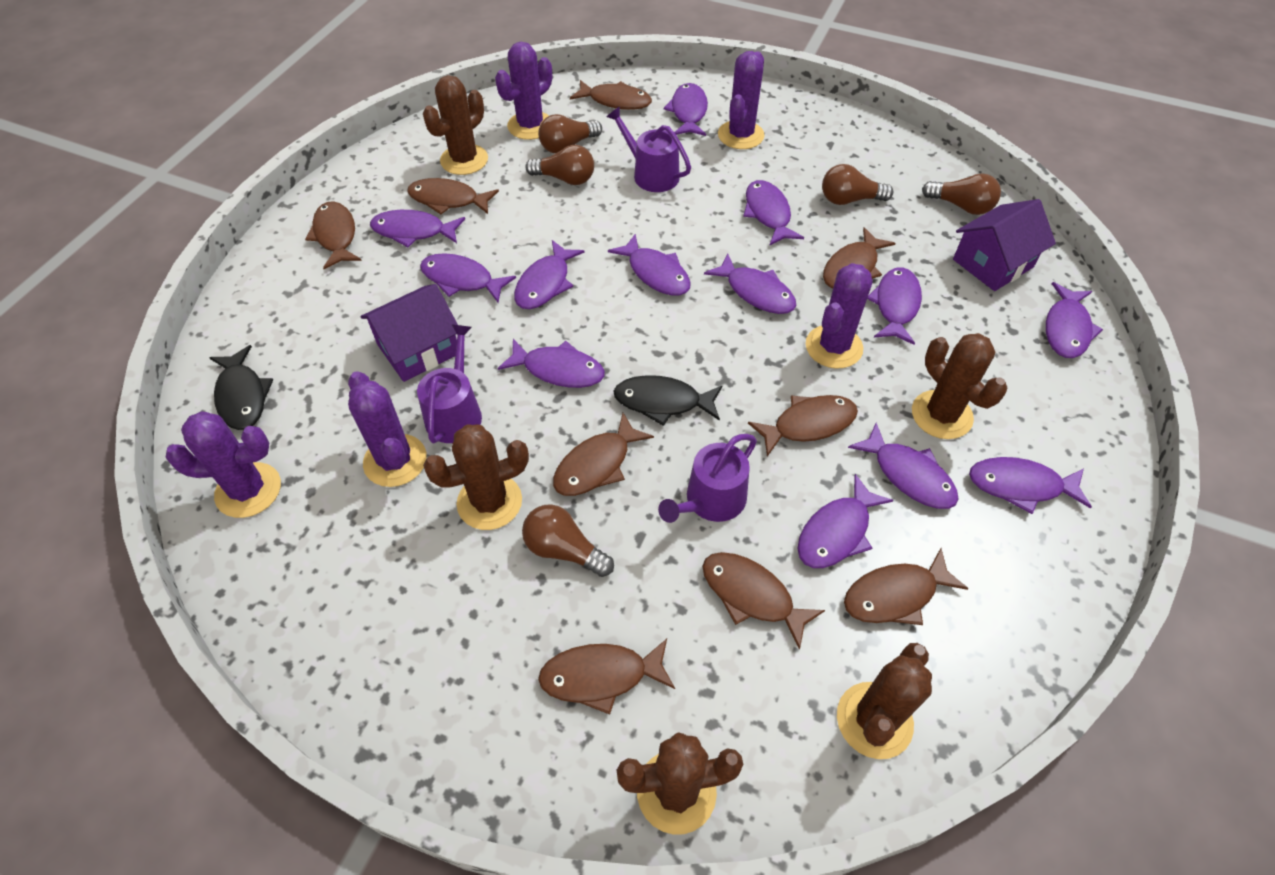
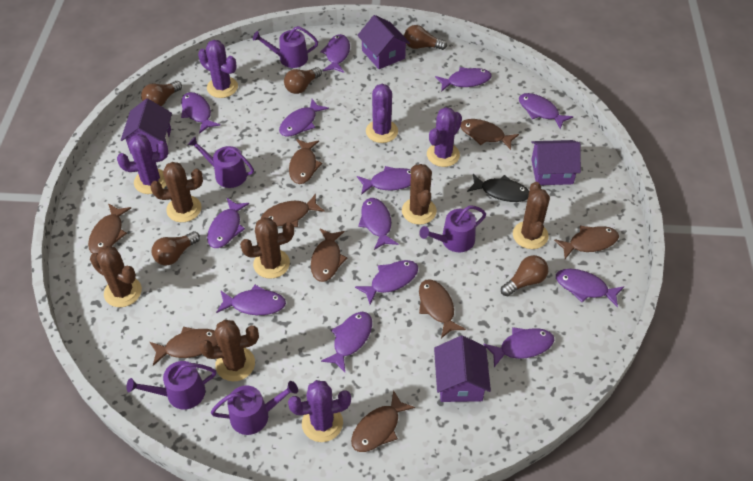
black fish: 2 -> 1
brown cactus: 5 -> 6
purple house: 2 -> 4
purple watering can: 3 -> 5

